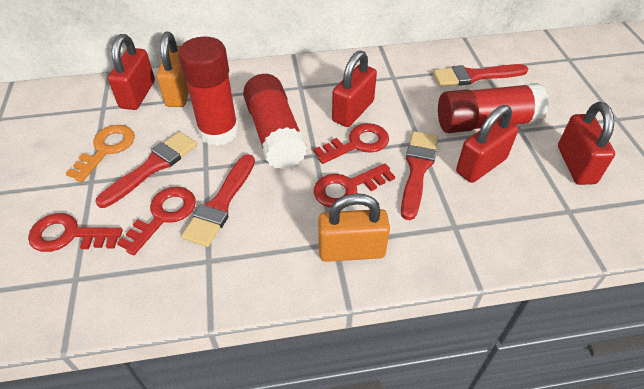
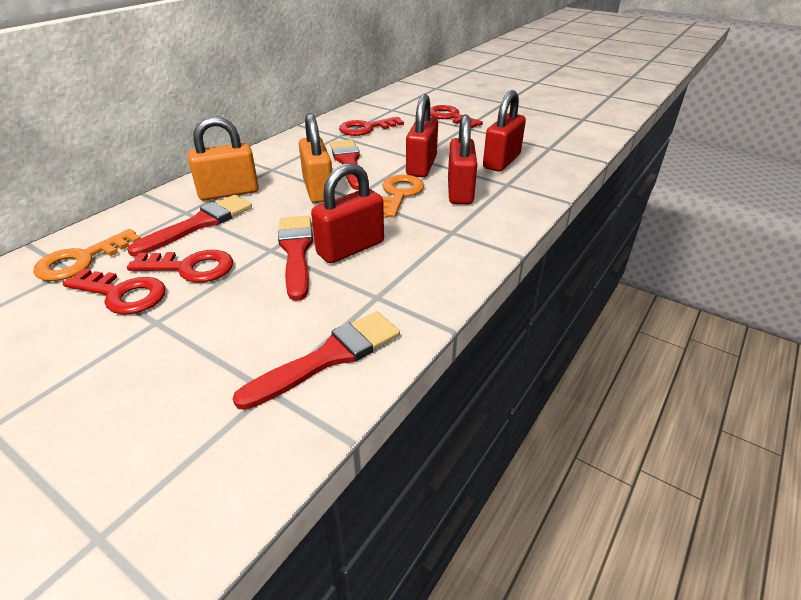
orange key: 1 -> 2
red glue stick: 3 -> 0

